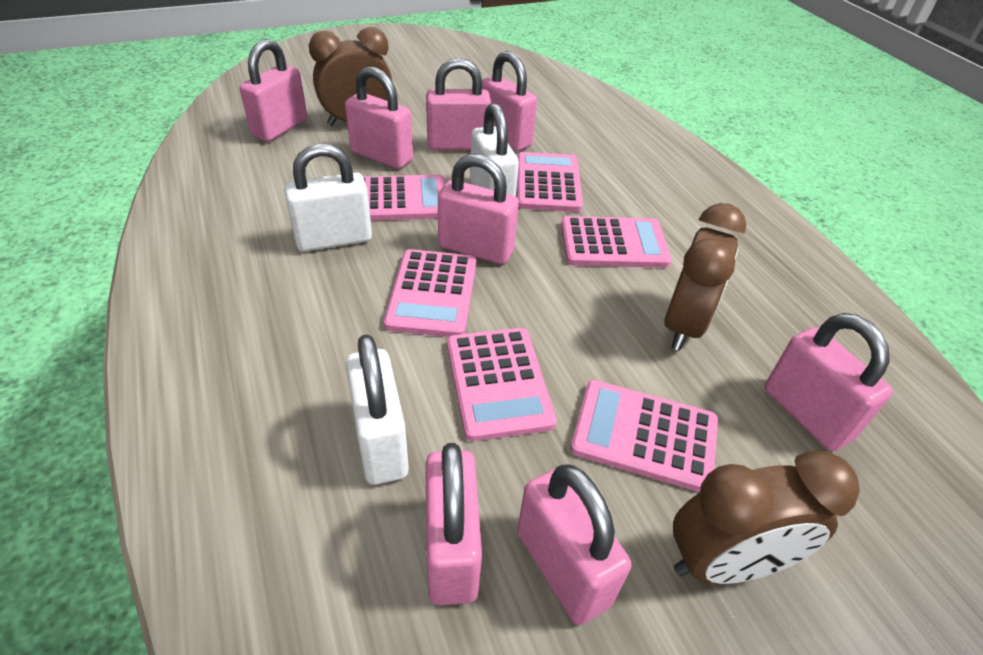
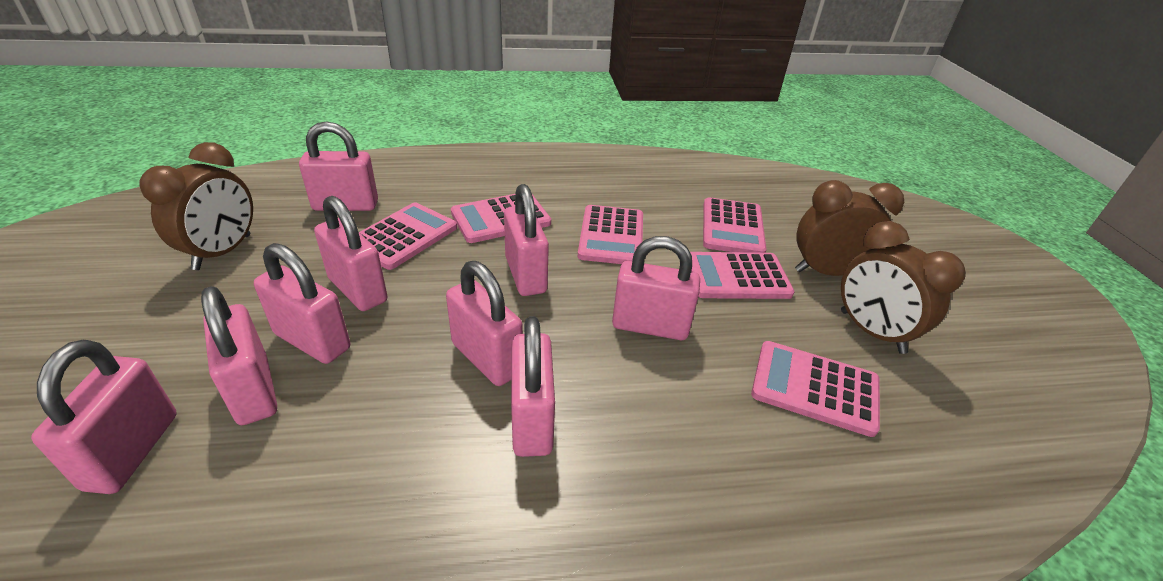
pink padlock: 8 -> 9
white padlock: 3 -> 0

